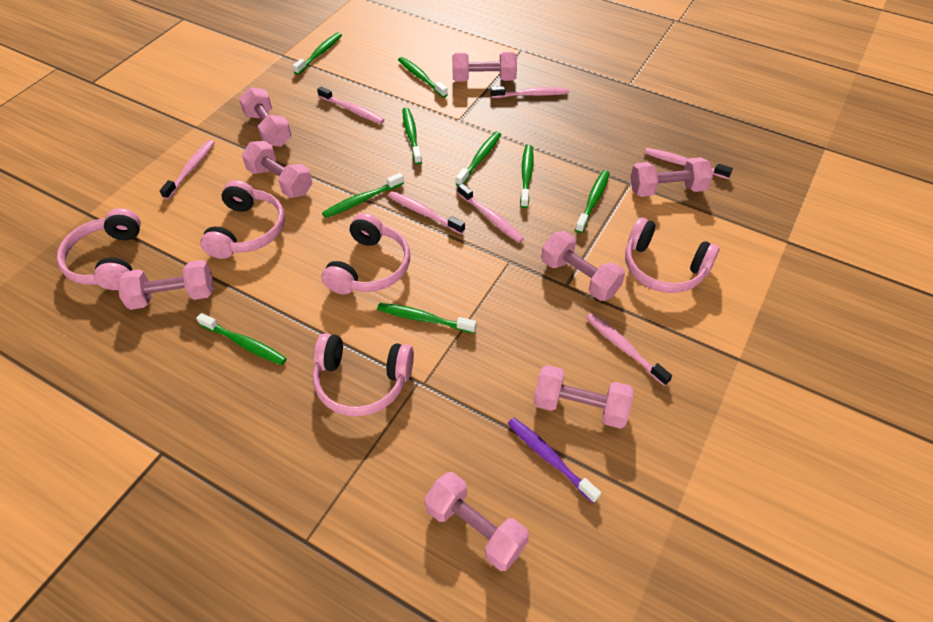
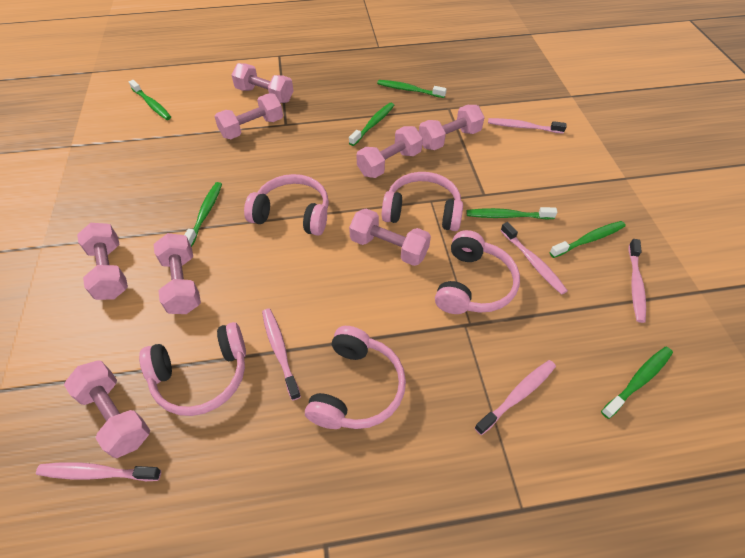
green toothbrush: 9 -> 7
pink toothbrush: 7 -> 6
purple toothbrush: 1 -> 0

